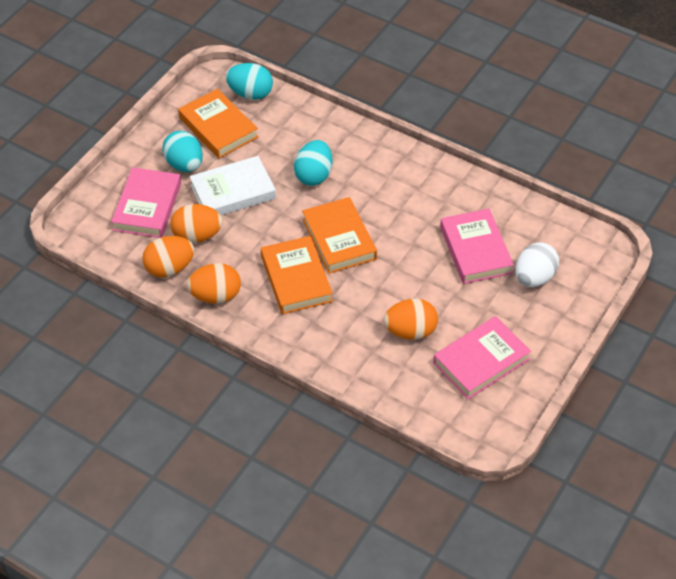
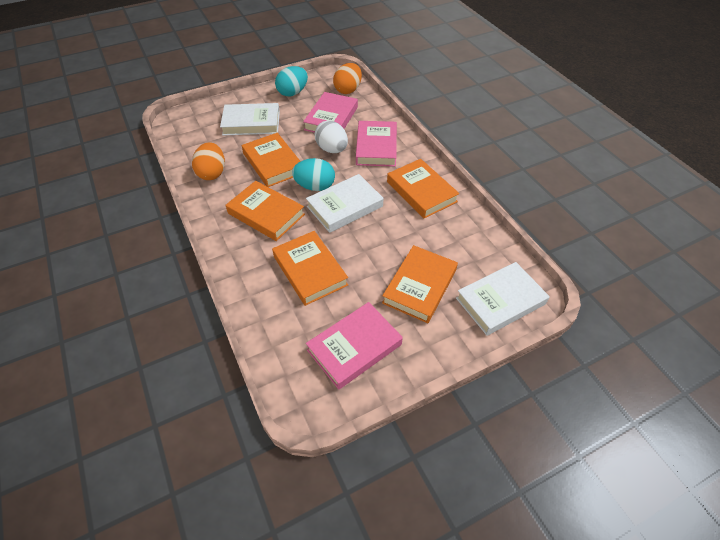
orange book: 3 -> 5
orange egg: 4 -> 2
turquoise egg: 3 -> 2
white book: 1 -> 3

